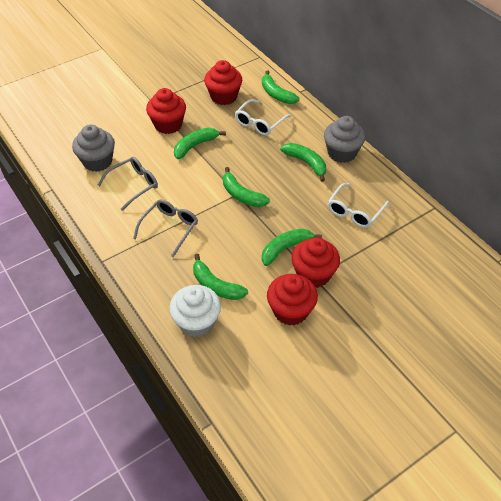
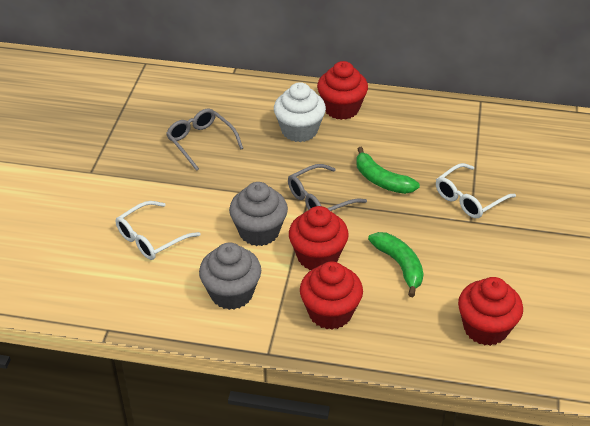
green banana: 6 -> 2

